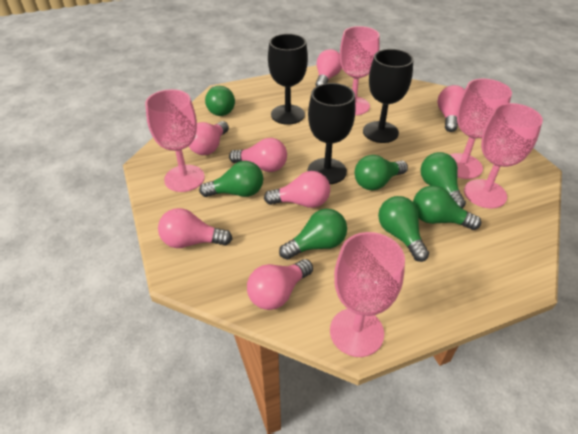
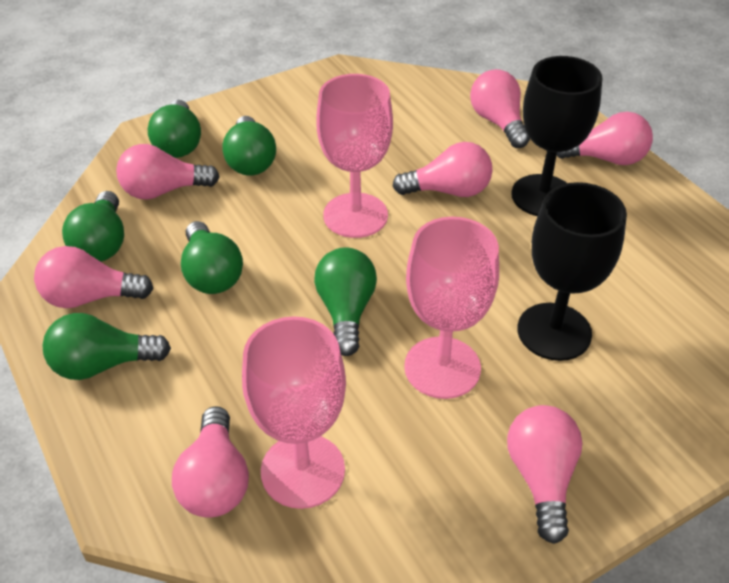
black goblet: 3 -> 2
green light bulb: 7 -> 6
pink goblet: 5 -> 3

